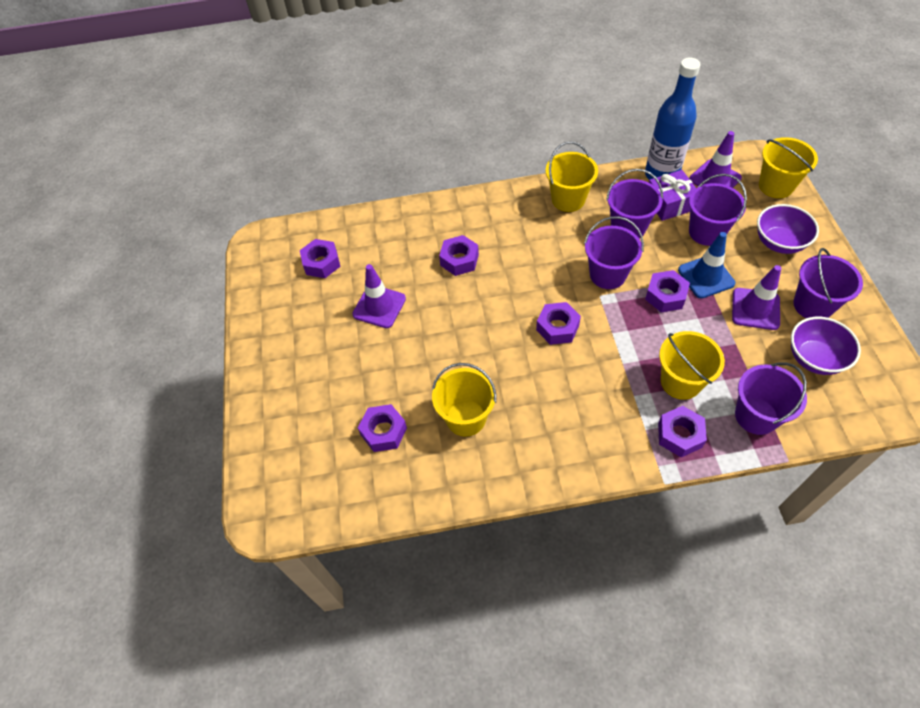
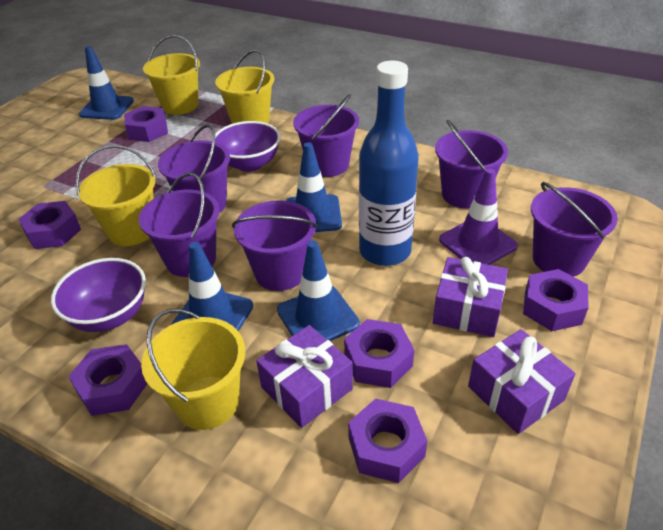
blue traffic cone: 1 -> 4
purple bucket: 5 -> 6
purple gift: 1 -> 3
purple traffic cone: 3 -> 1

